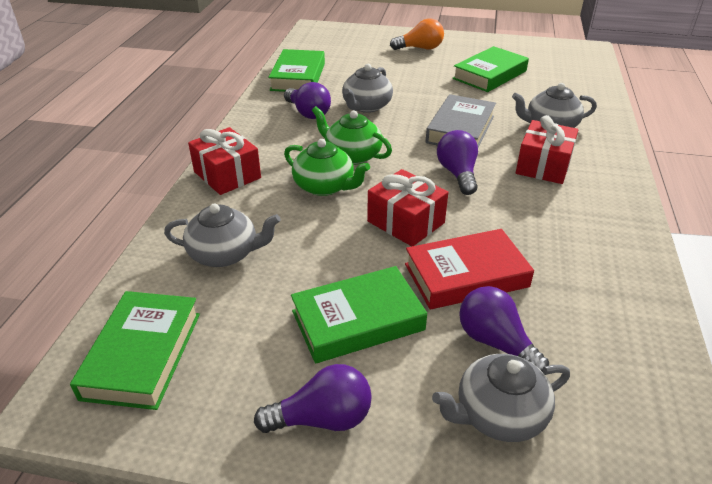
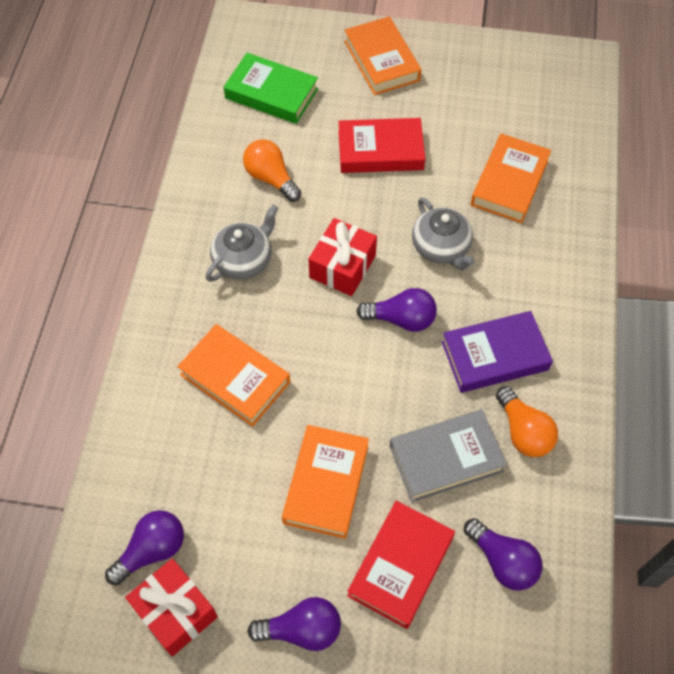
green book: 4 -> 1
green teapot: 2 -> 0
grey teapot: 4 -> 2
orange book: 0 -> 4
orange light bulb: 1 -> 2
purple book: 0 -> 1
red book: 1 -> 2
red gift: 3 -> 2

